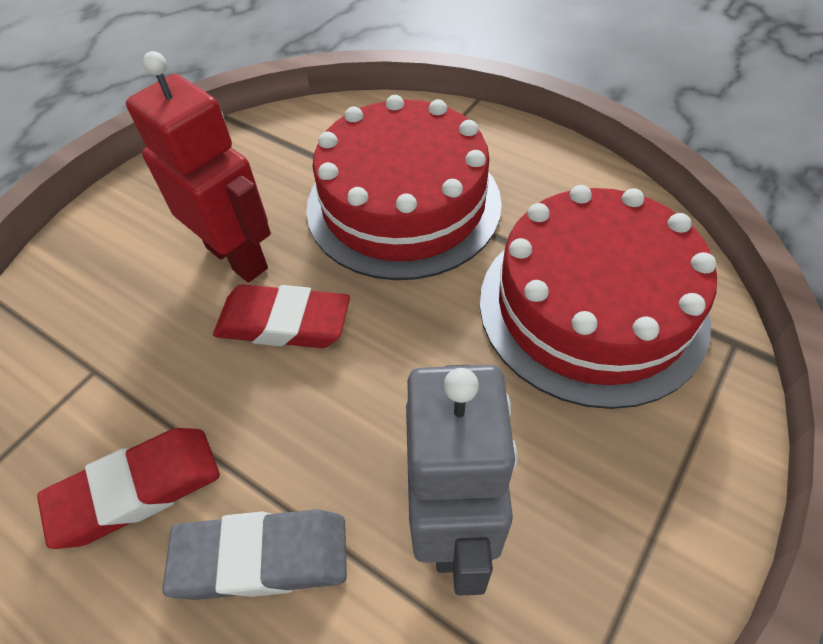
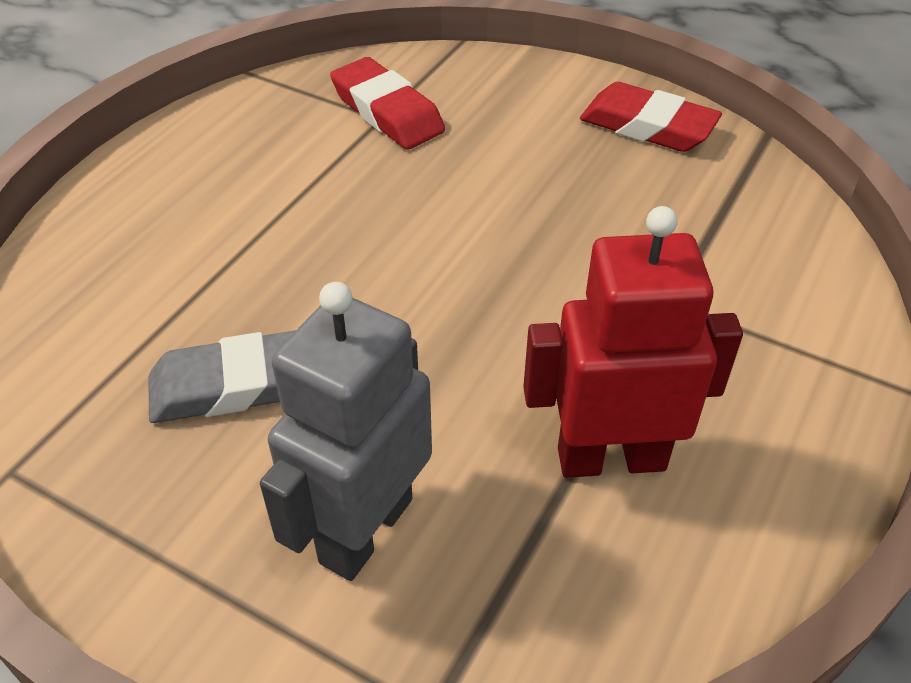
red cake: 2 -> 0

